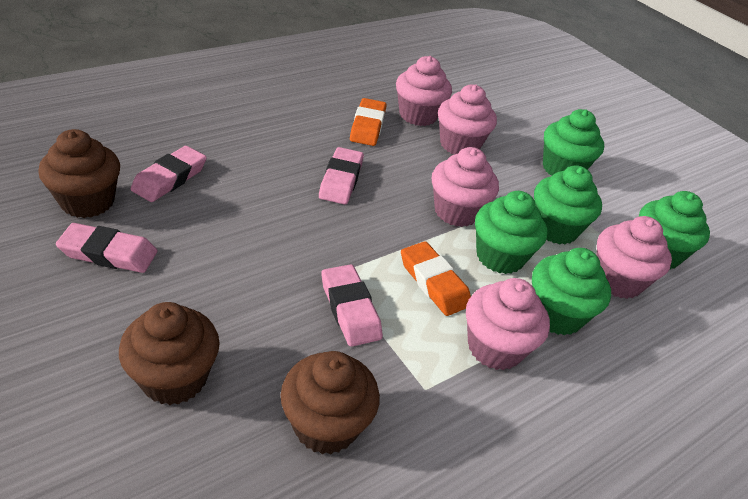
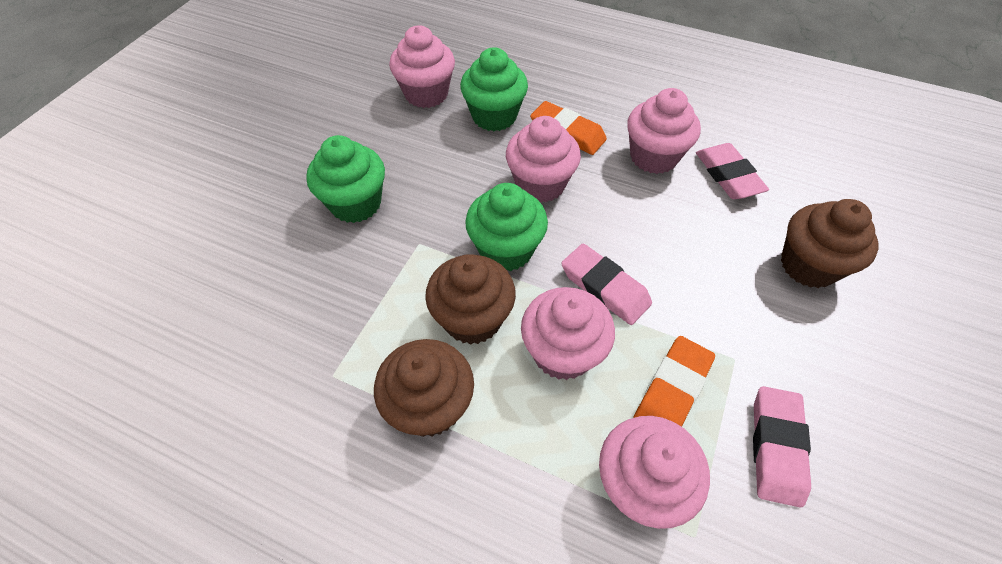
green cupcake: 5 -> 3
pink eraser: 4 -> 3

